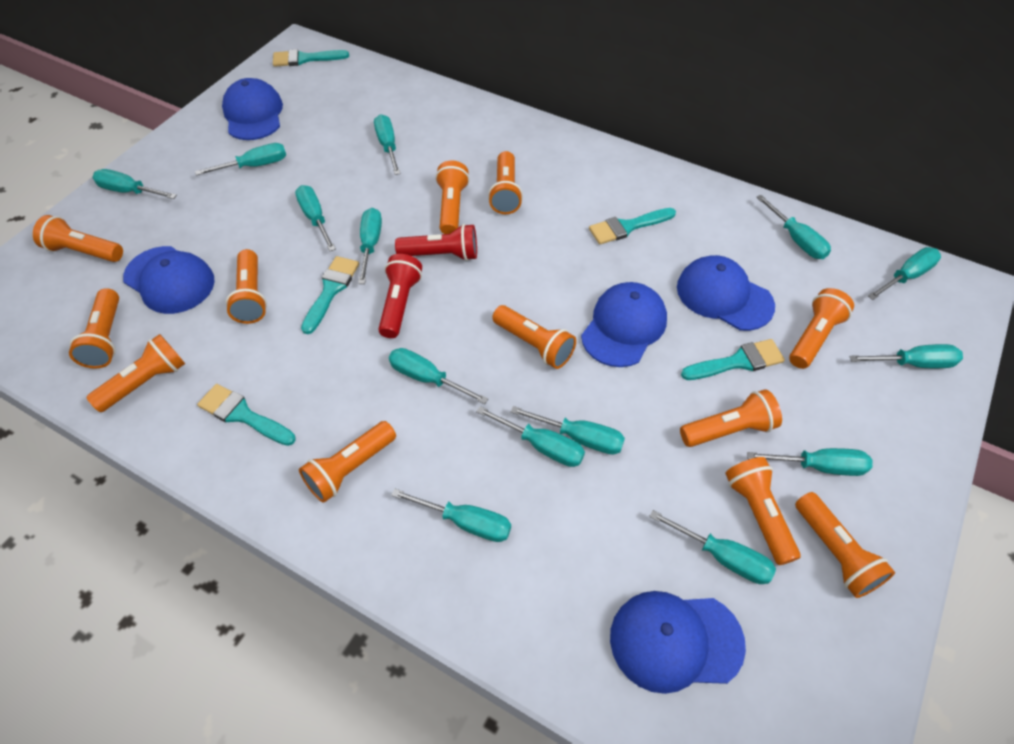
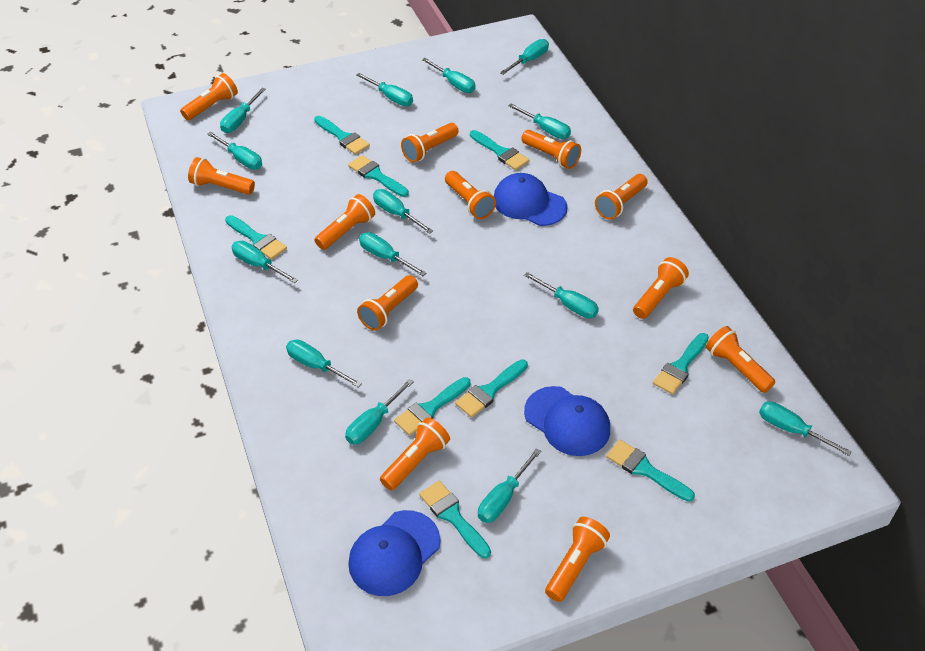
blue cap: 5 -> 3
red flashlight: 2 -> 0
turquoise brush: 5 -> 9

